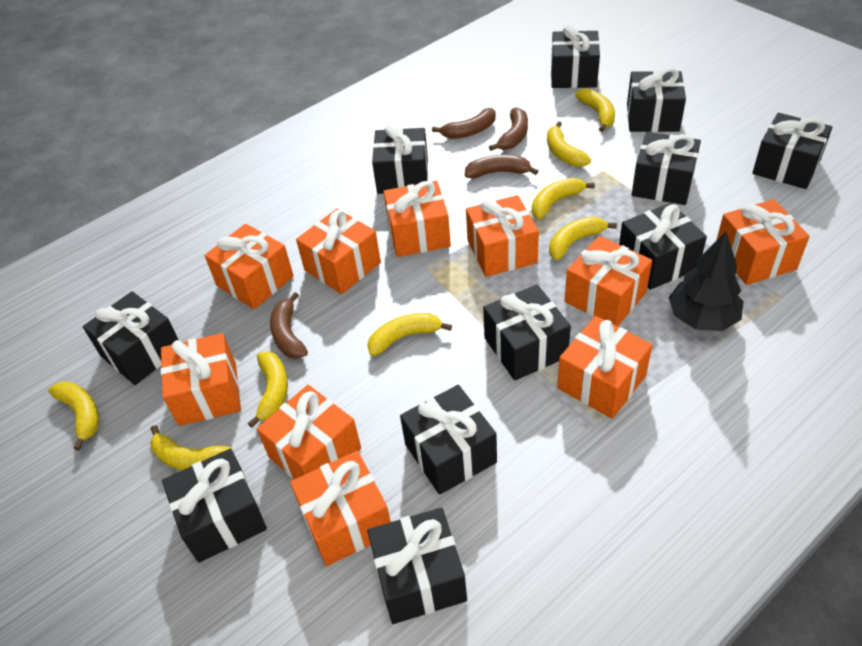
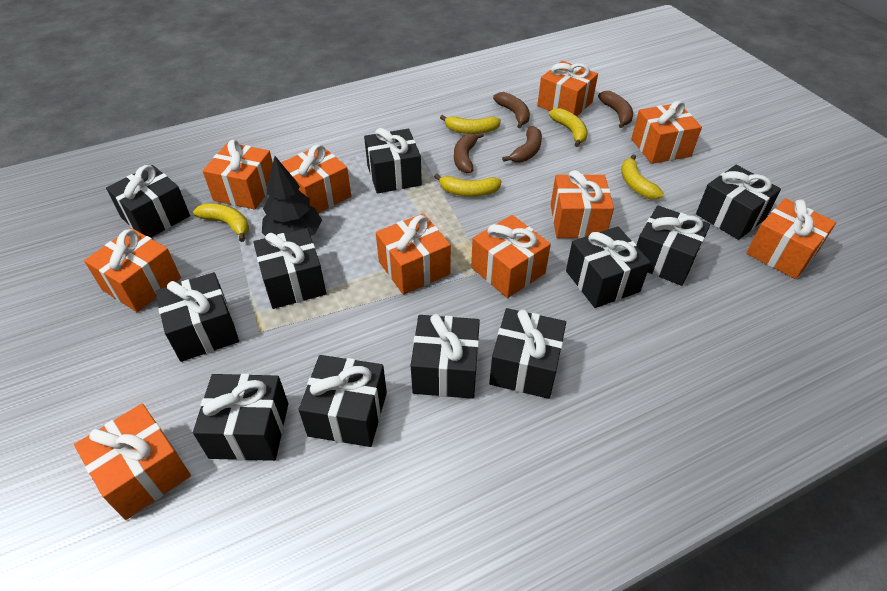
yellow banana: 8 -> 5

